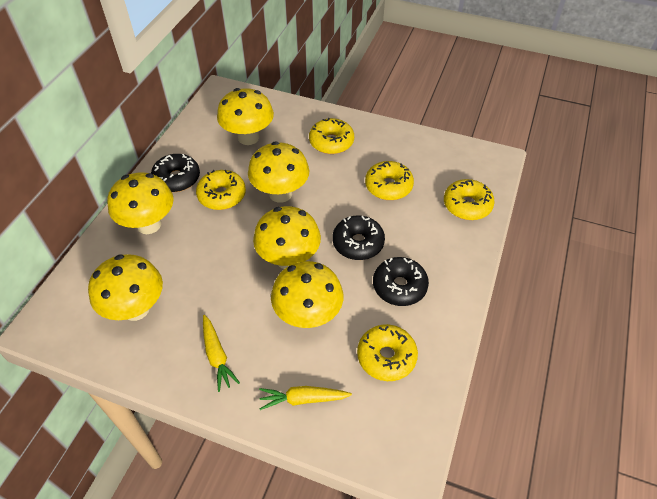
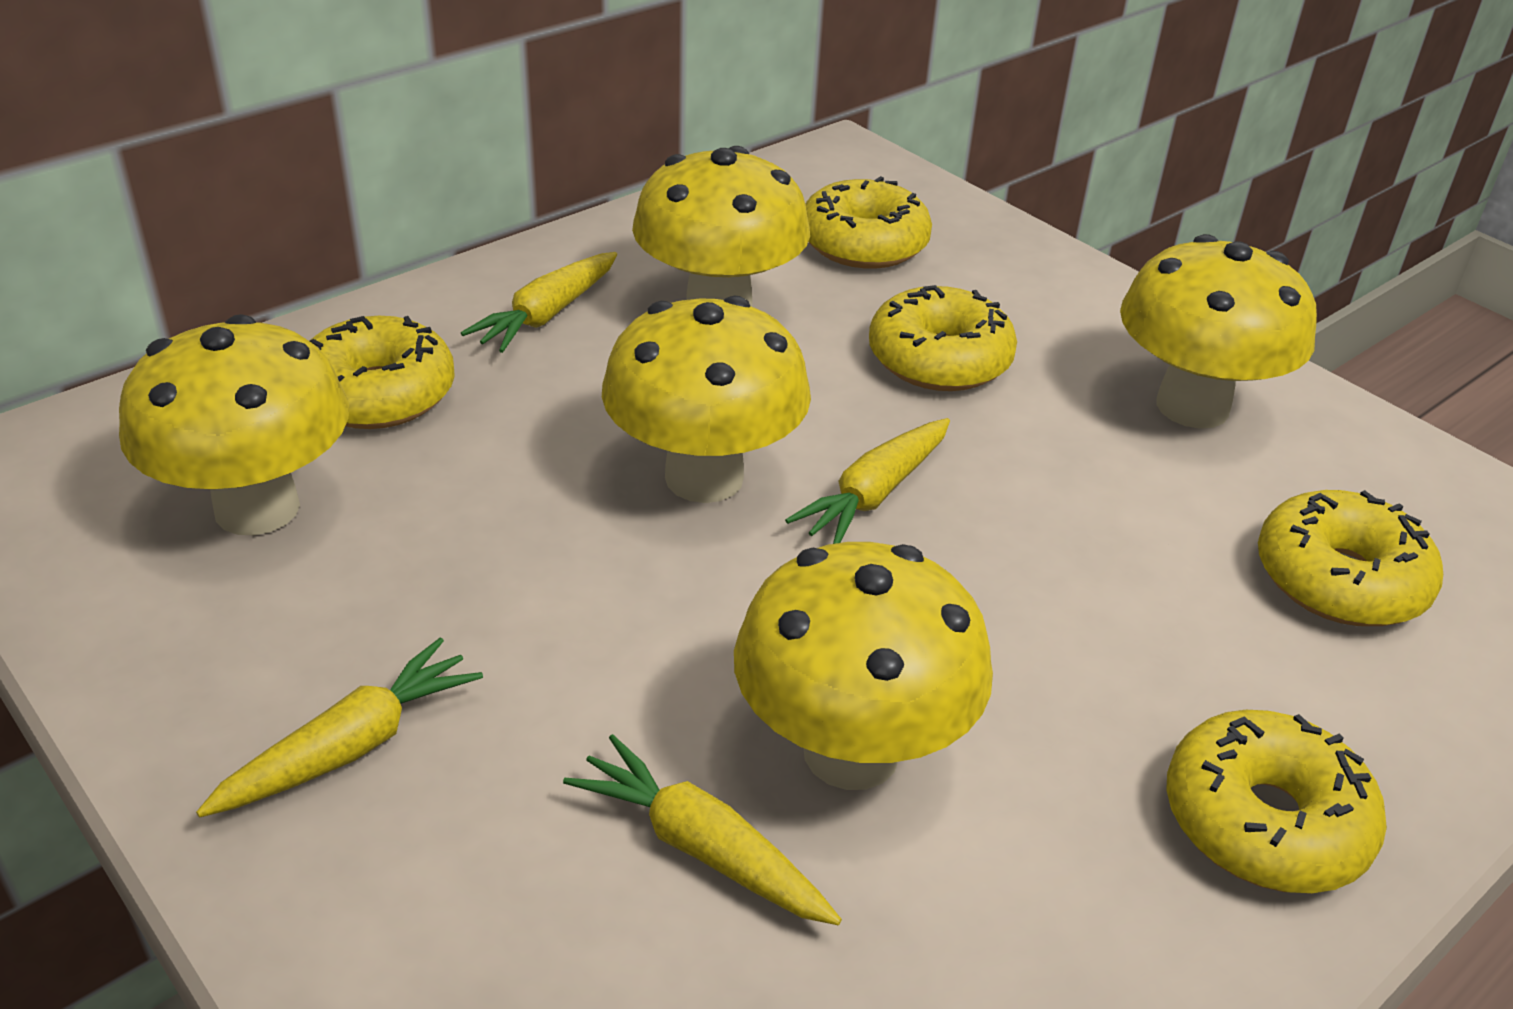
black donut: 3 -> 0
yellow carrot: 2 -> 4
yellow mushroom: 6 -> 5

